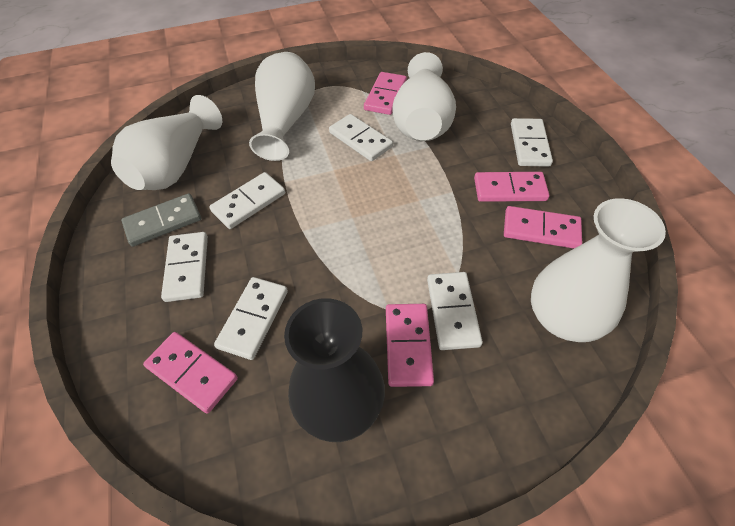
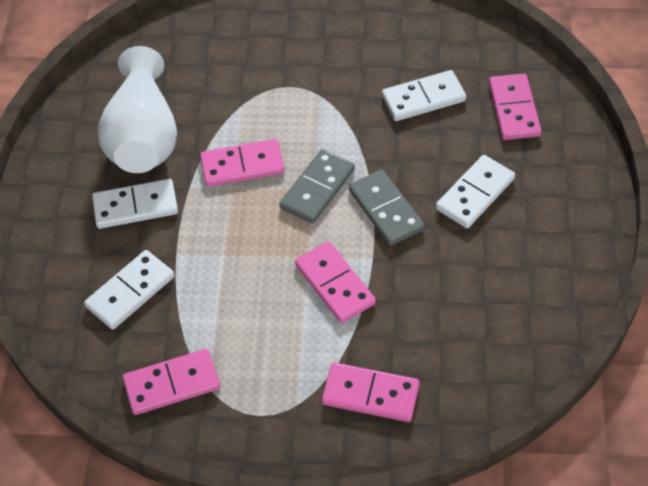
black vase: 1 -> 0
grey domino: 1 -> 2
white domino: 6 -> 4
white vase: 4 -> 1

